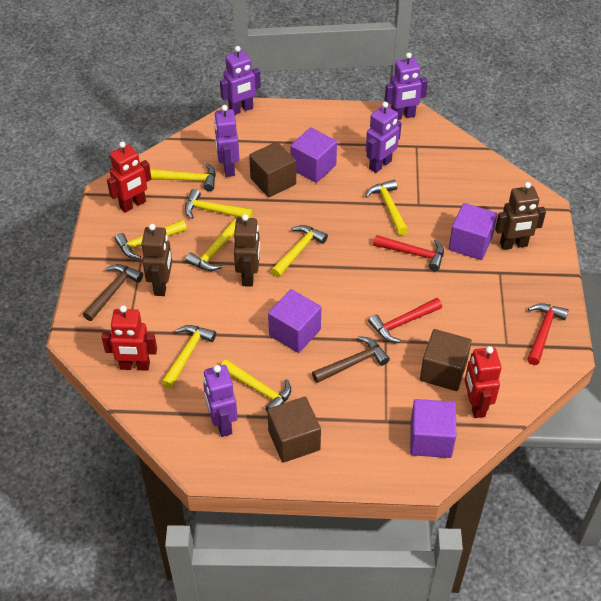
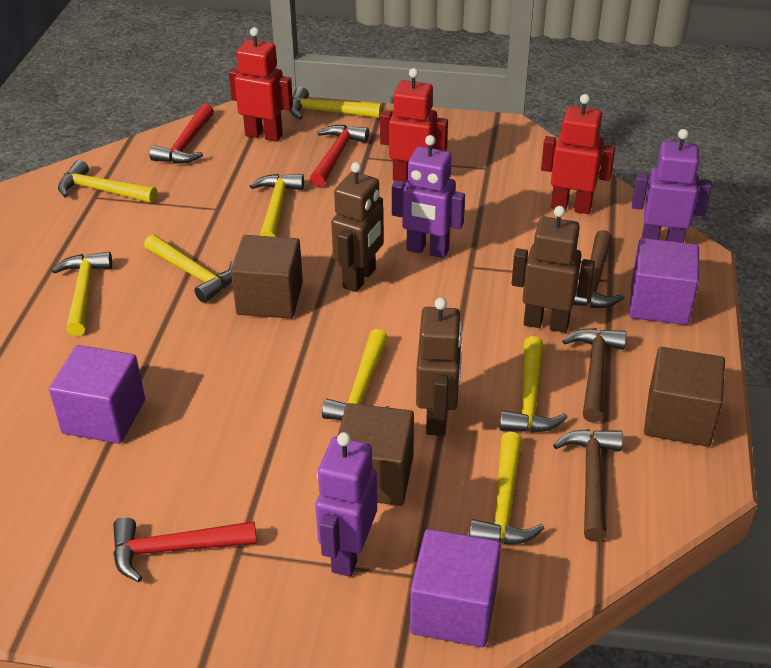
brown hammer: 2 -> 3
purple cube: 4 -> 3
purple robot: 5 -> 3

